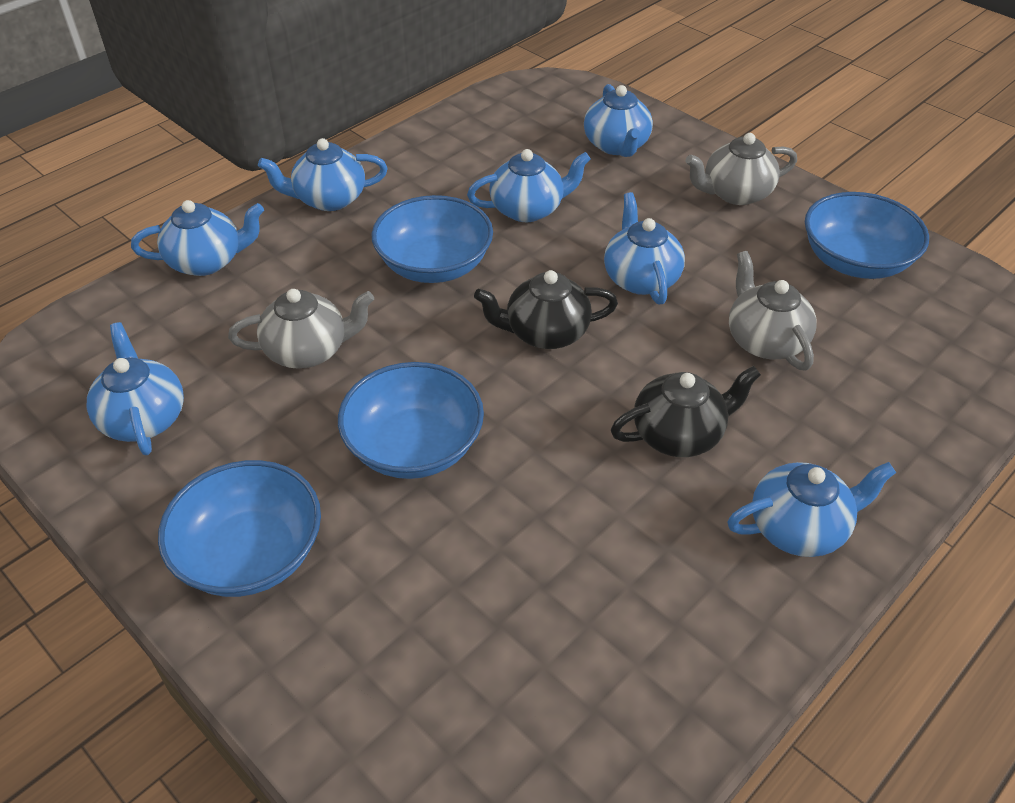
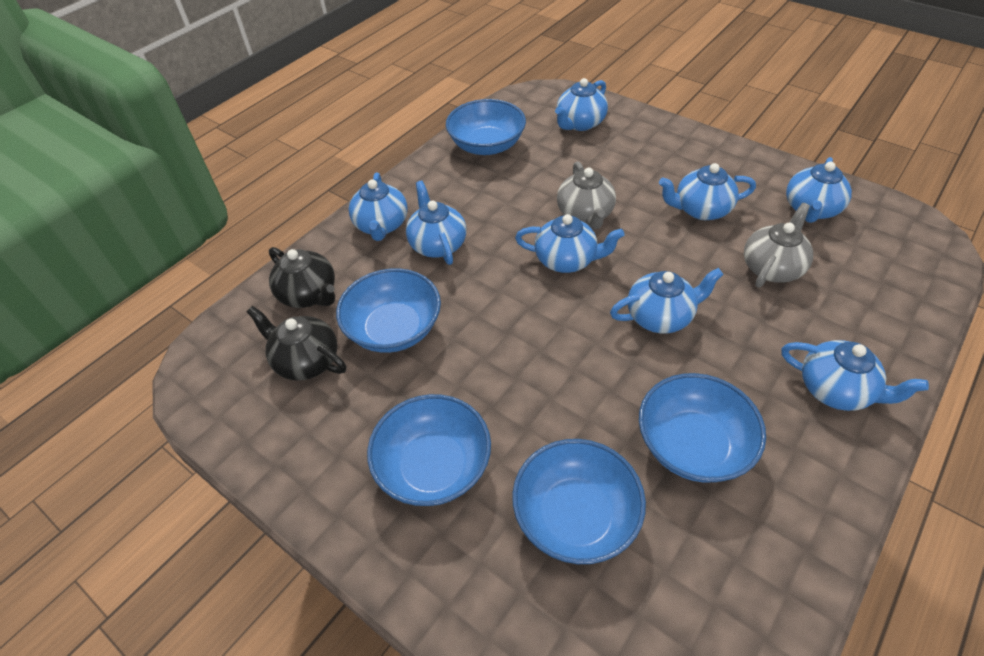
blue bowl: 4 -> 5
blue teapot: 7 -> 8
grey teapot: 3 -> 2

